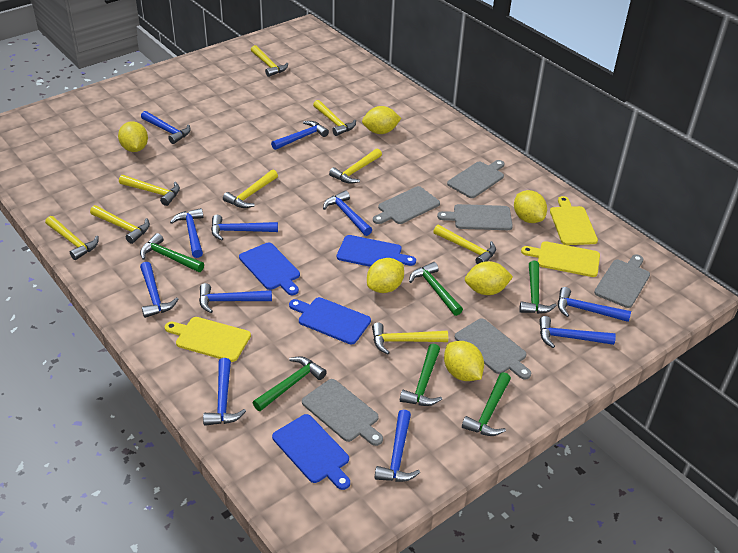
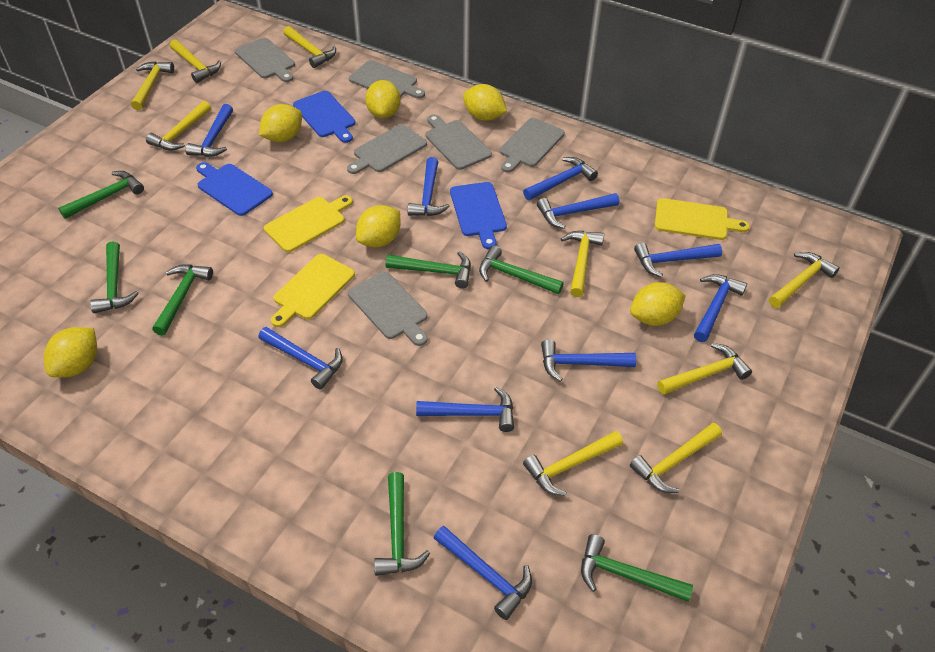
blue cutting board: 4 -> 3
blue hammer: 11 -> 10
green hammer: 6 -> 7

